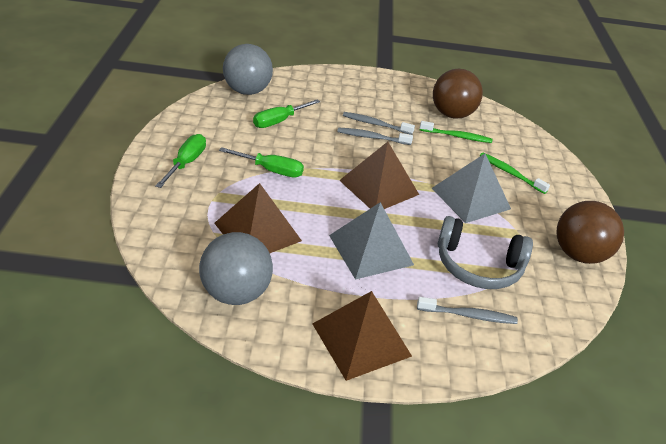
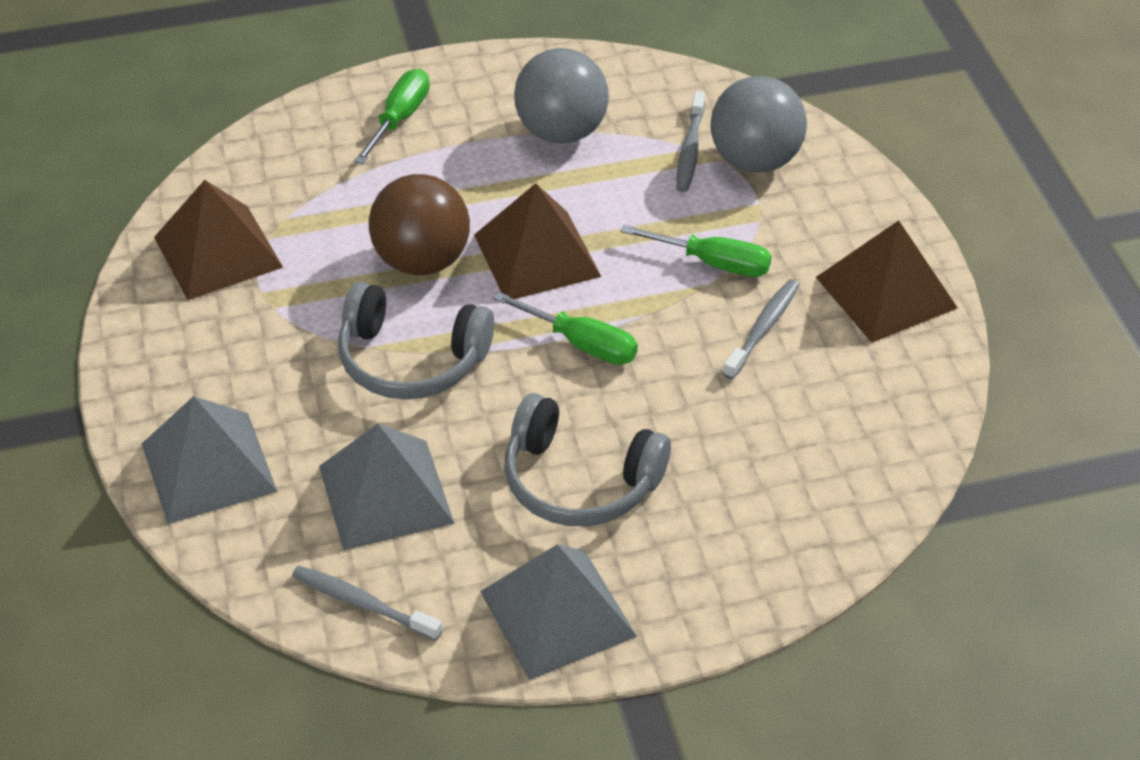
brown ball: 2 -> 1
green toothbrush: 2 -> 0
grey headphones: 1 -> 2
grey pyramid: 2 -> 3

